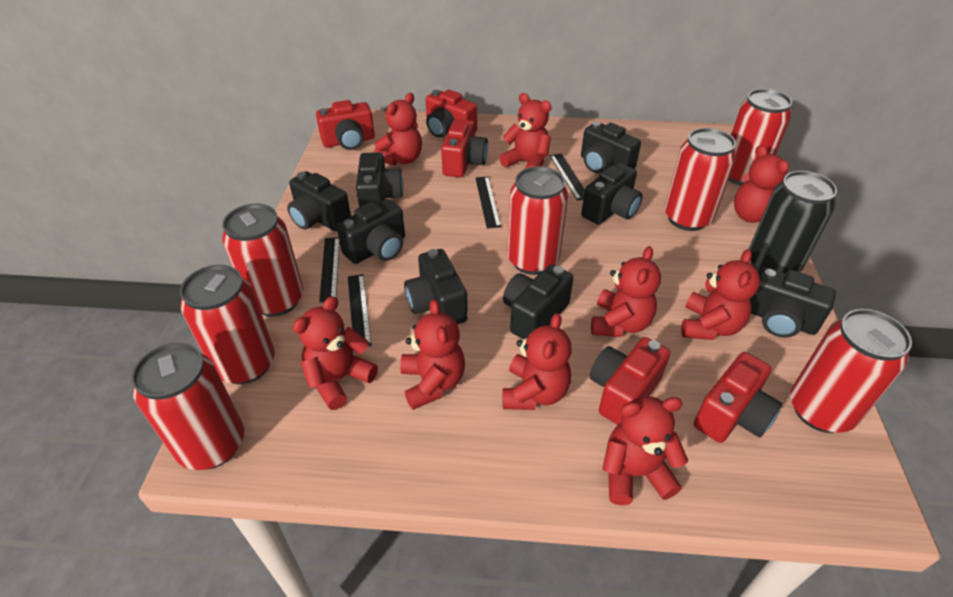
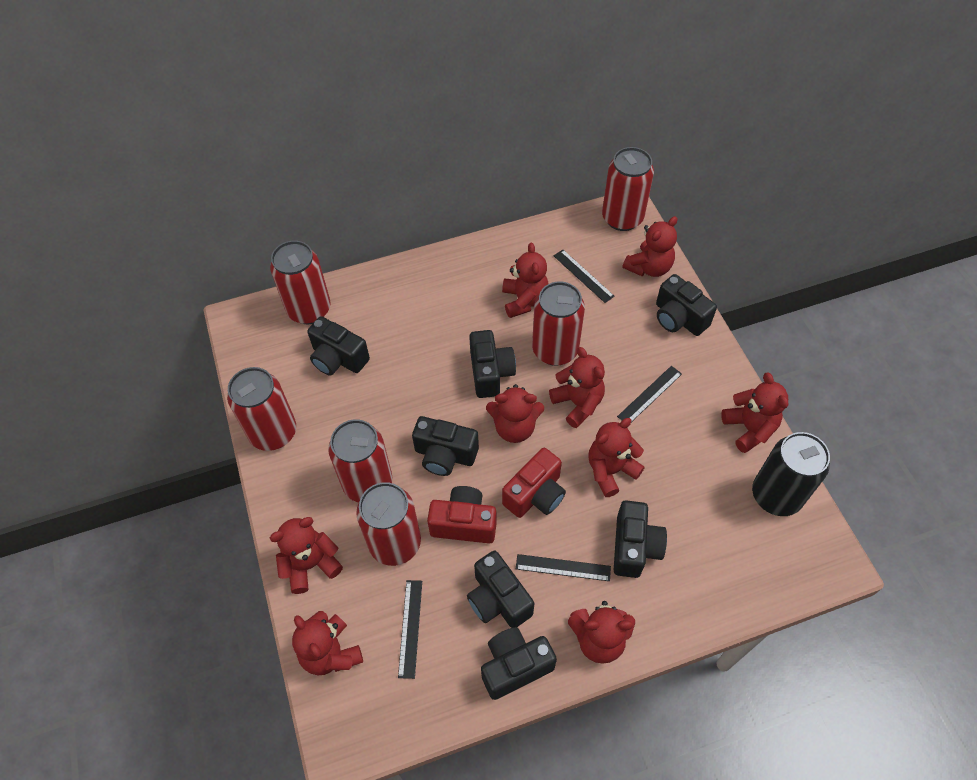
black camera: 8 -> 7
red camera: 5 -> 2
red can: 7 -> 6

